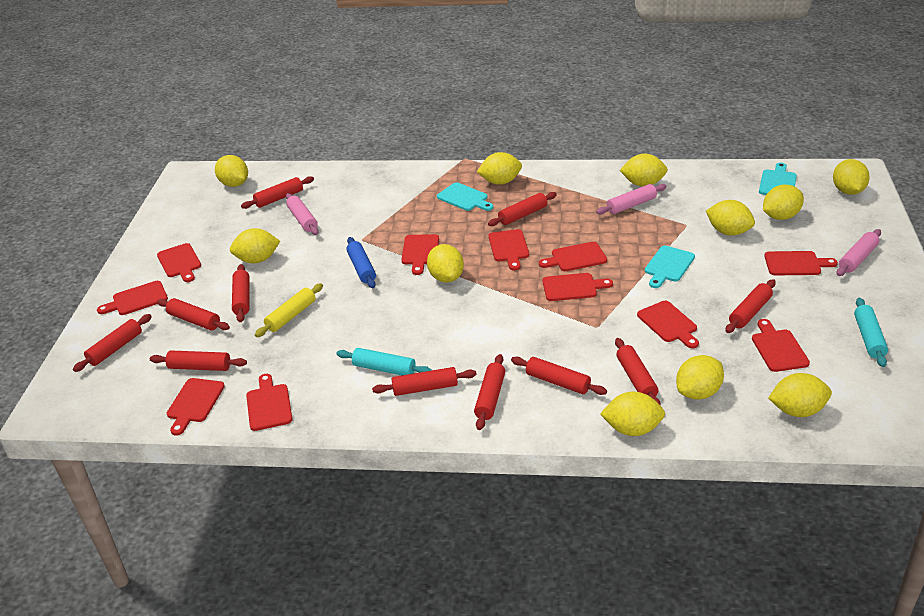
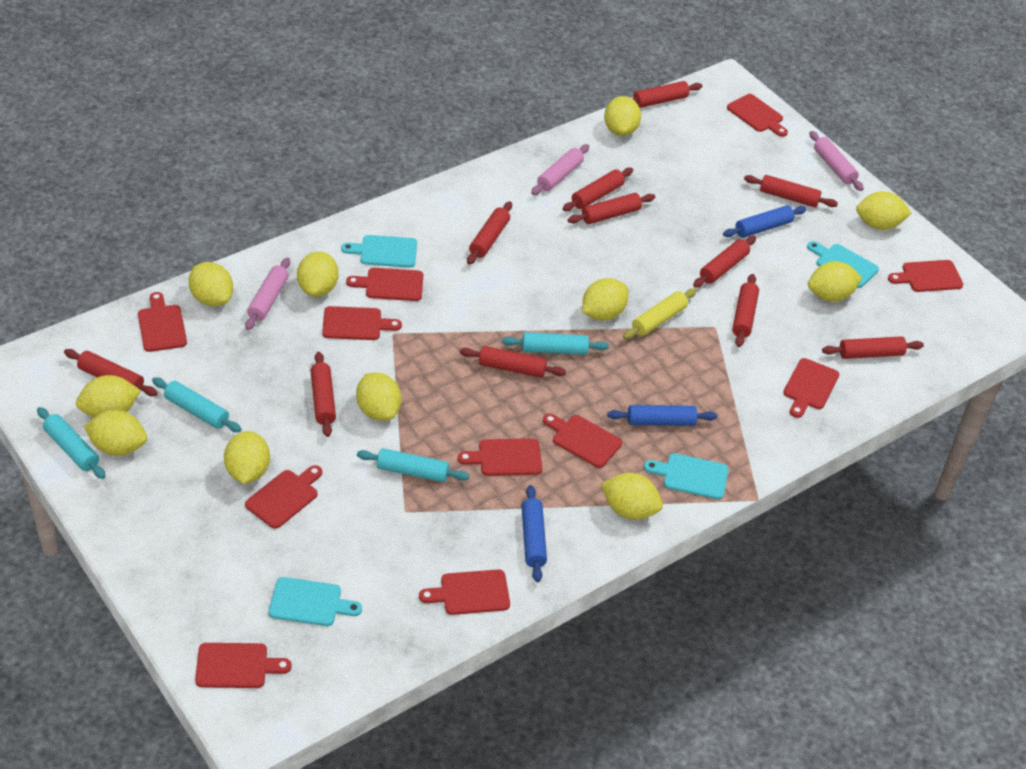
blue rolling pin: 1 -> 3
turquoise cutting board: 3 -> 4
turquoise rolling pin: 2 -> 4

